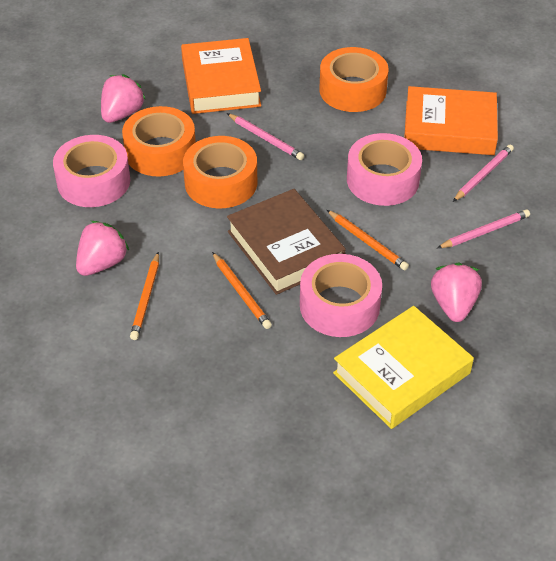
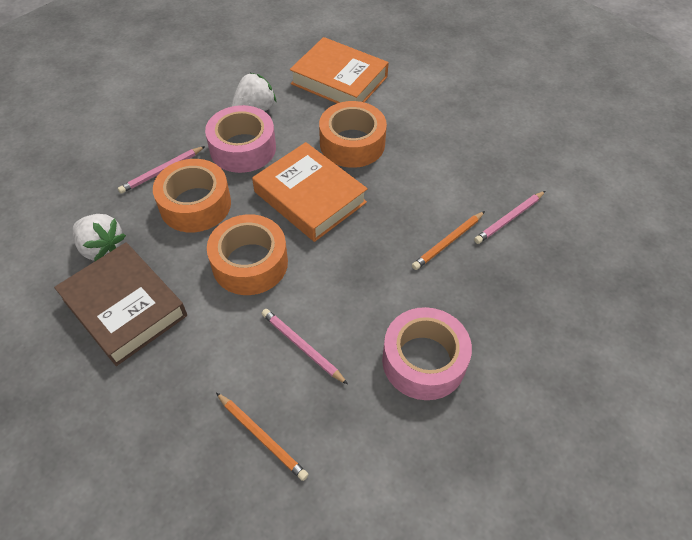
orange pencil: 3 -> 2
pink strawberry: 3 -> 0
pink tape: 3 -> 2
white strawberry: 0 -> 2
yellow book: 1 -> 0

